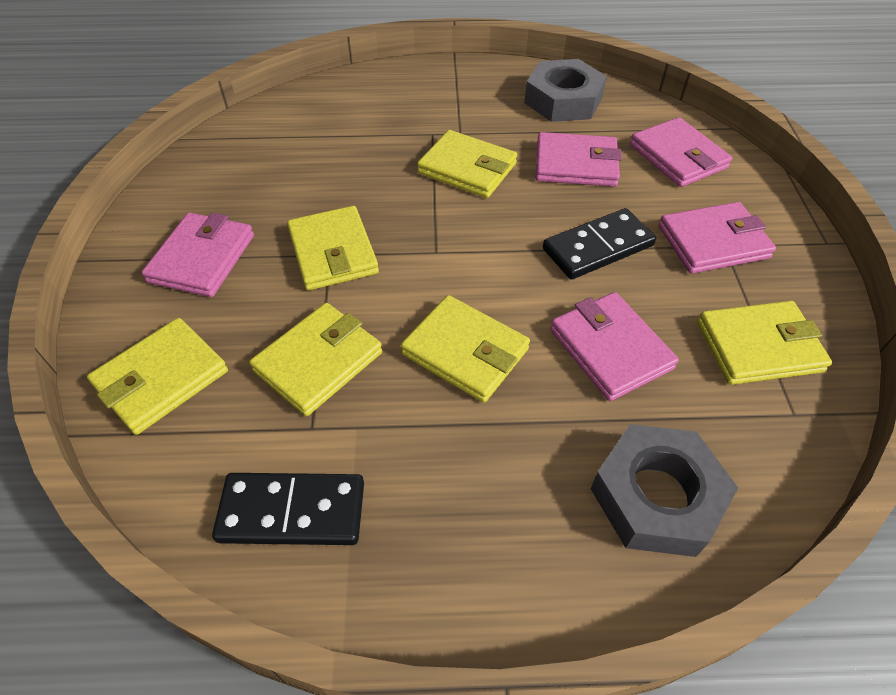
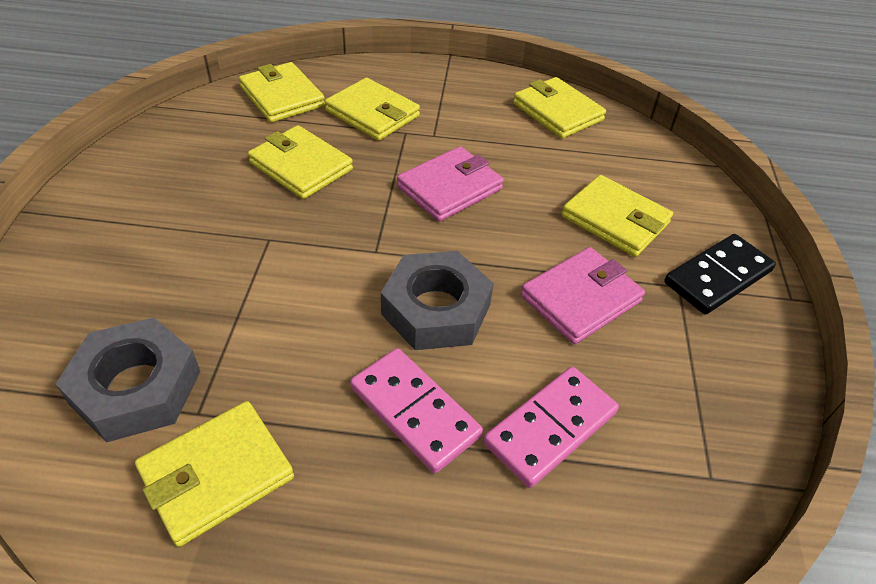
black domino: 2 -> 1
pink domino: 0 -> 2
pink wallet: 5 -> 2

